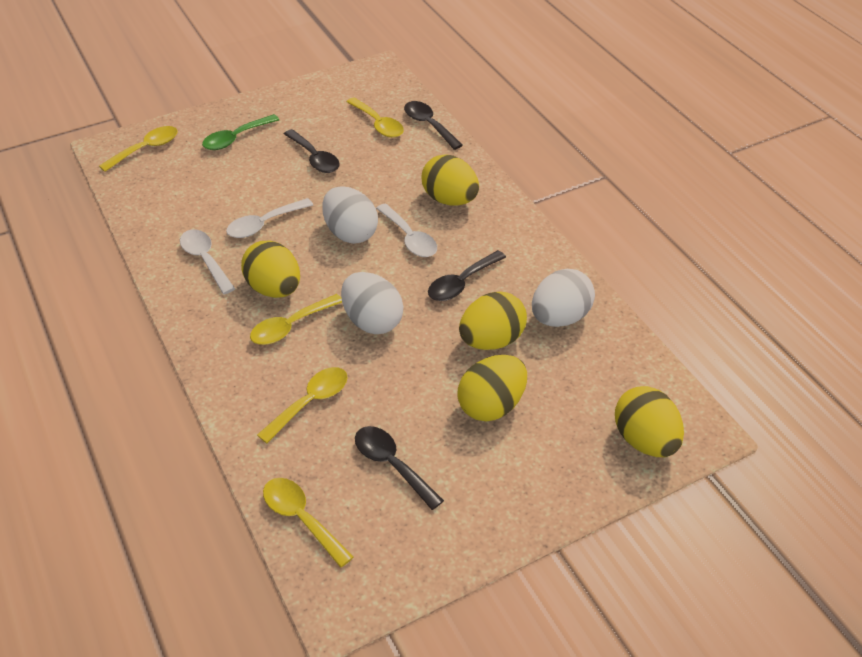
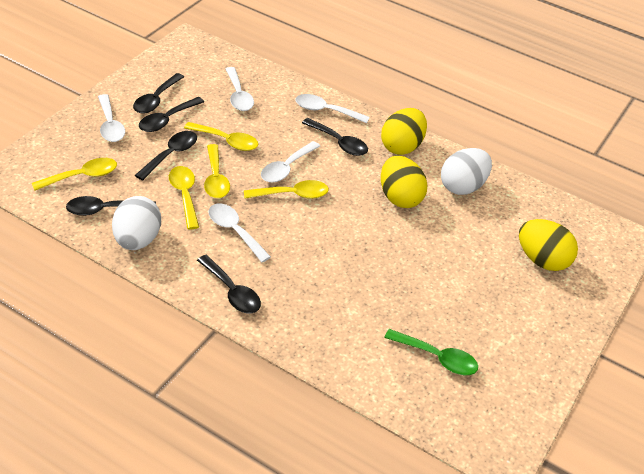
black spoon: 4 -> 6
white egg: 3 -> 2
white spoon: 3 -> 5
yellow egg: 5 -> 3

